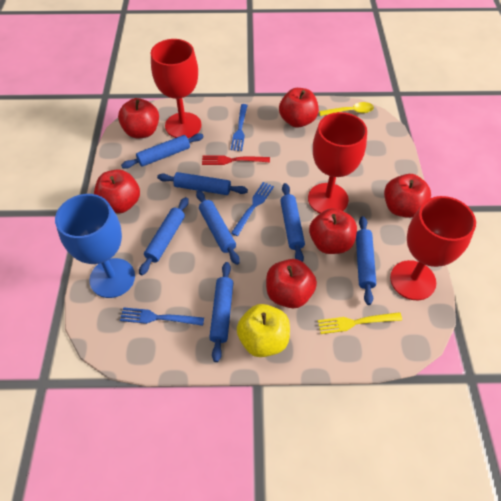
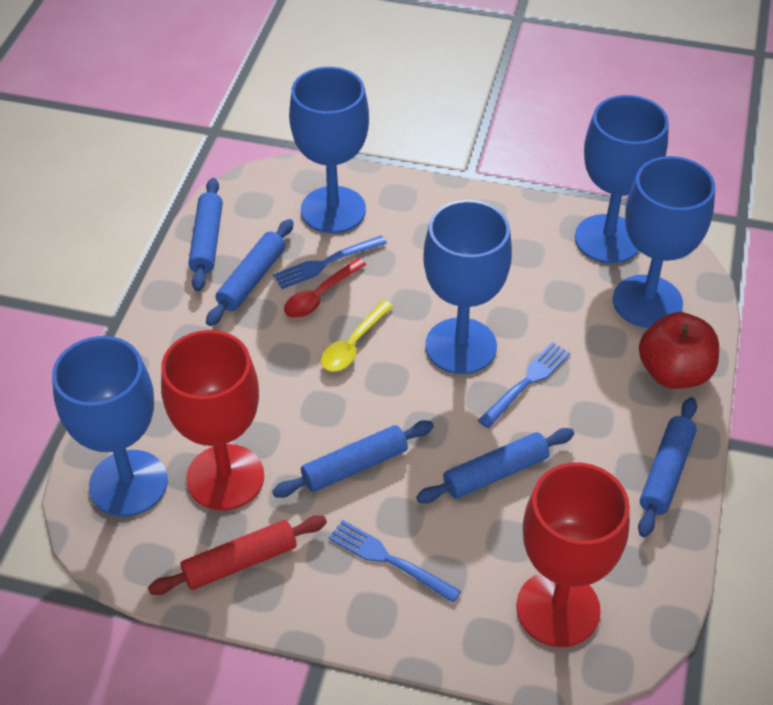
blue goblet: 1 -> 5
blue rolling pin: 7 -> 5
red apple: 6 -> 1
red fork: 1 -> 0
red goblet: 3 -> 2
red rolling pin: 0 -> 1
red spoon: 0 -> 1
yellow apple: 1 -> 0
yellow fork: 1 -> 0

